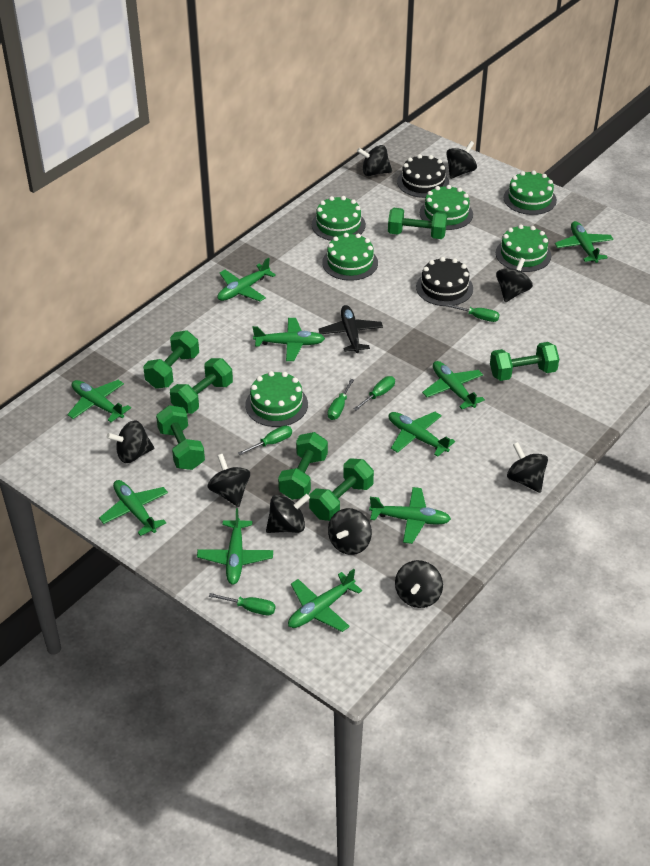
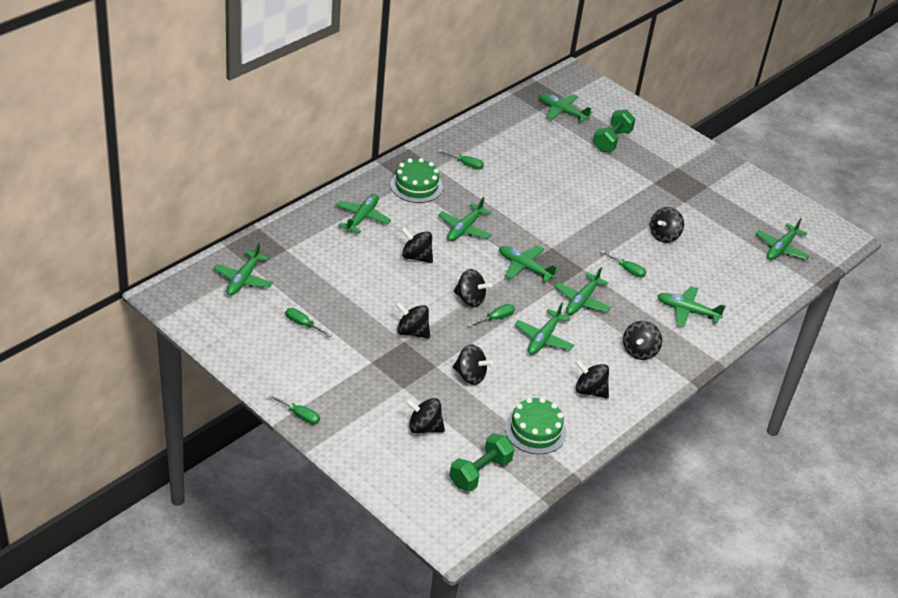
black cake: 2 -> 0
black plane: 1 -> 0
black spinning top: 9 -> 8
green cake: 6 -> 2
green dumbbell: 7 -> 2
green plane: 10 -> 9

